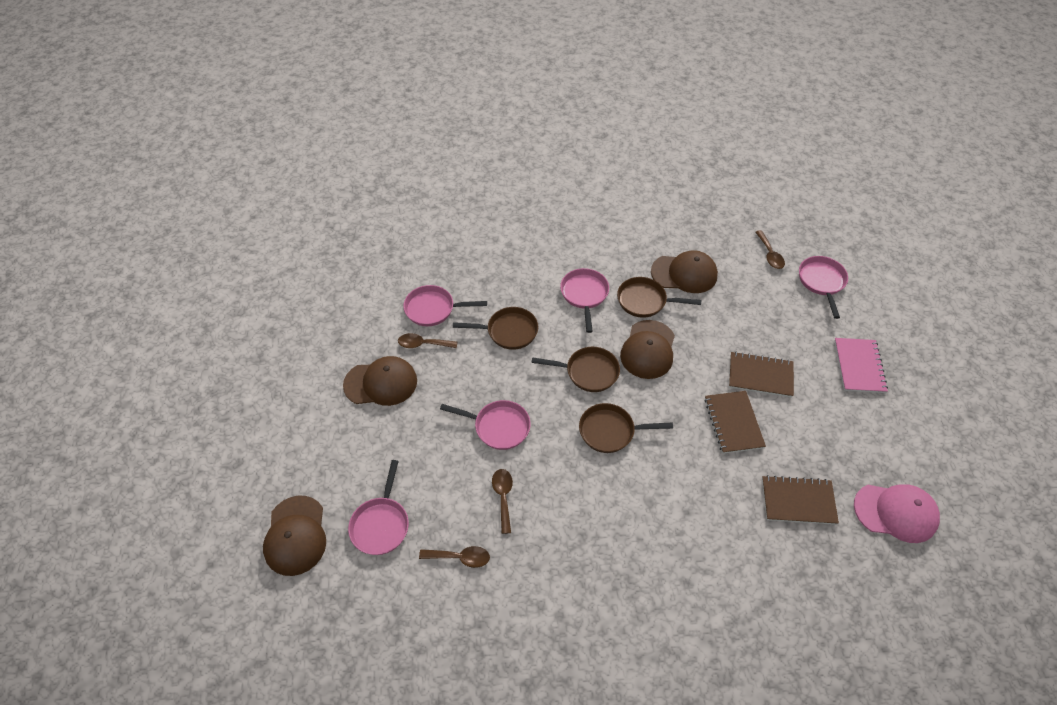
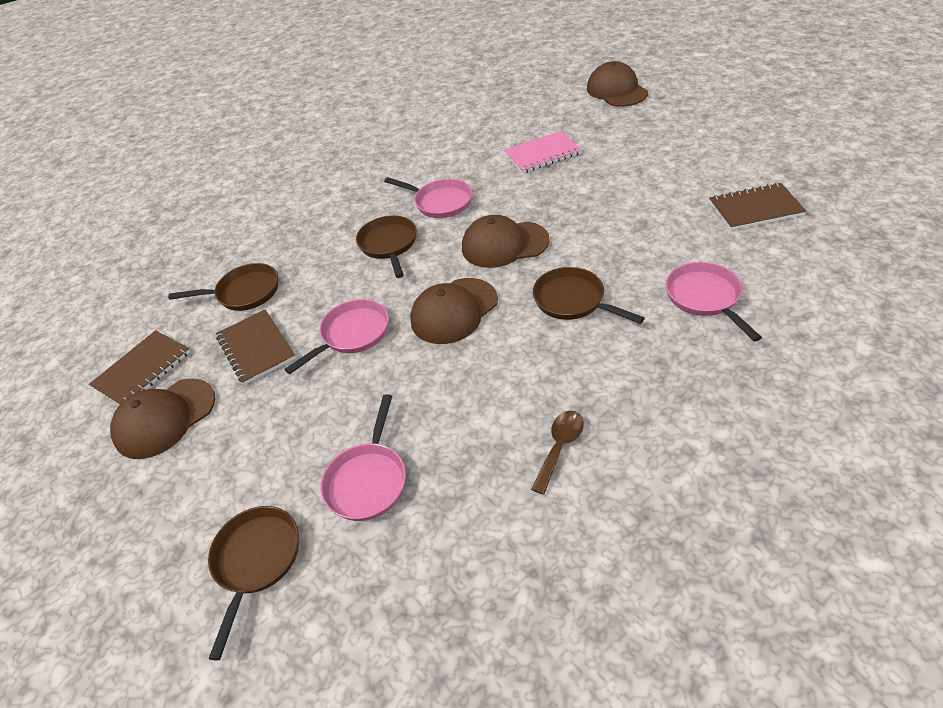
brown spoon: 4 -> 1
pink cap: 1 -> 0
pink pan: 5 -> 4

